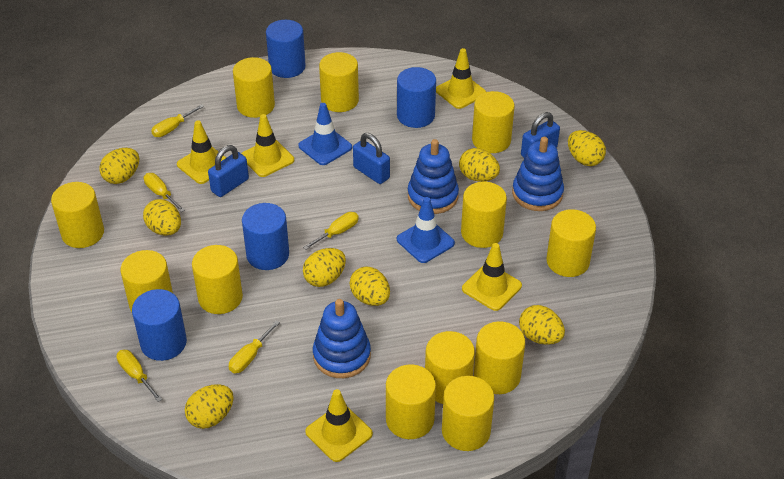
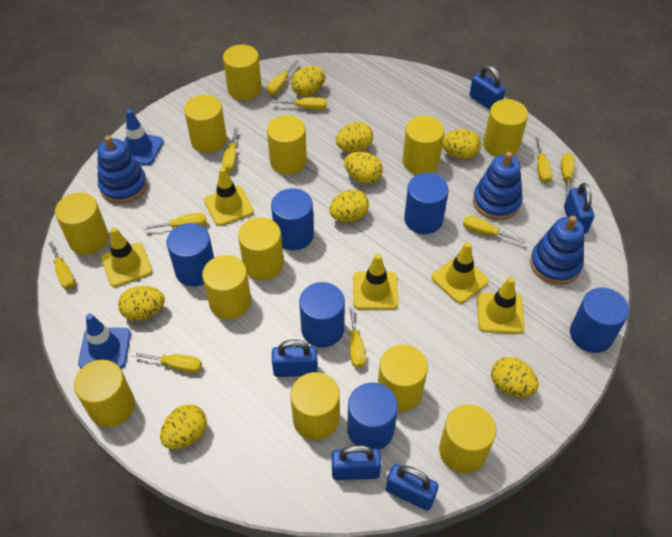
blue cylinder: 4 -> 6
blue padlock: 3 -> 5
yellow screwdriver: 5 -> 10

